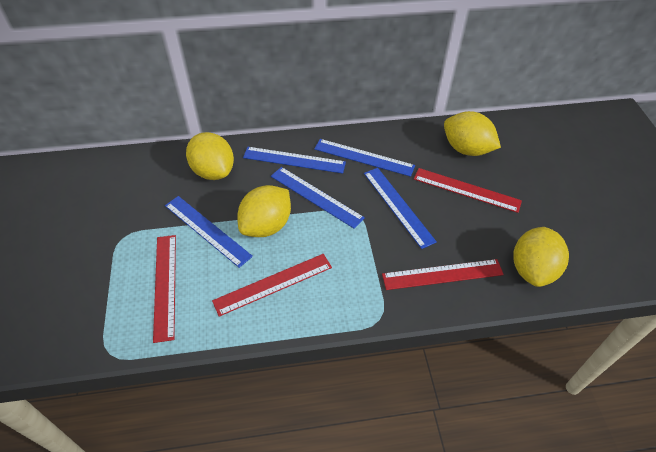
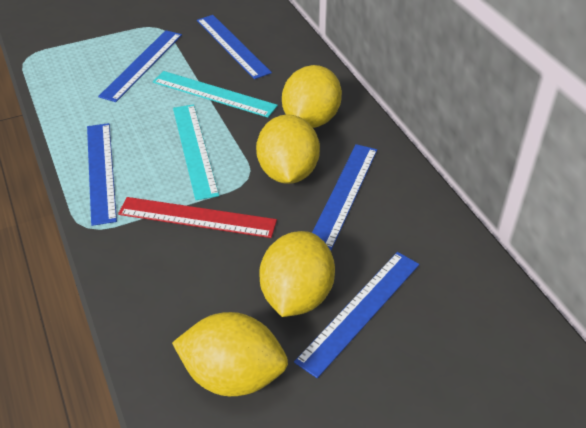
red ruler: 4 -> 1
turquoise ruler: 0 -> 2

